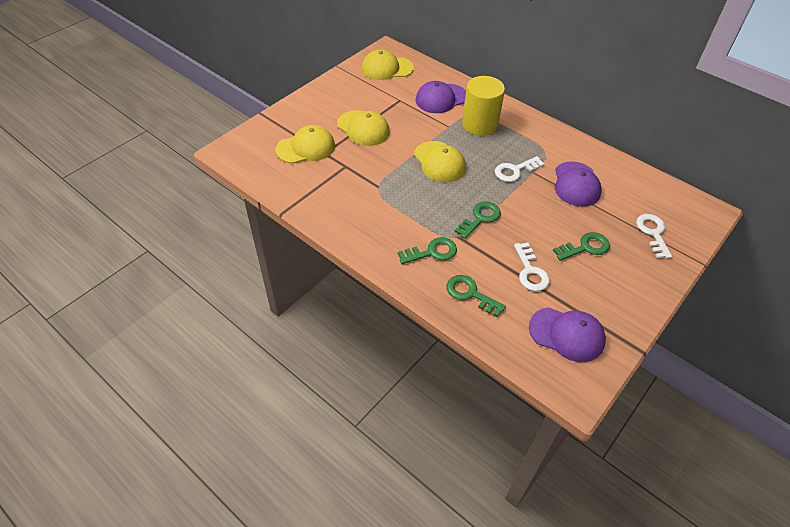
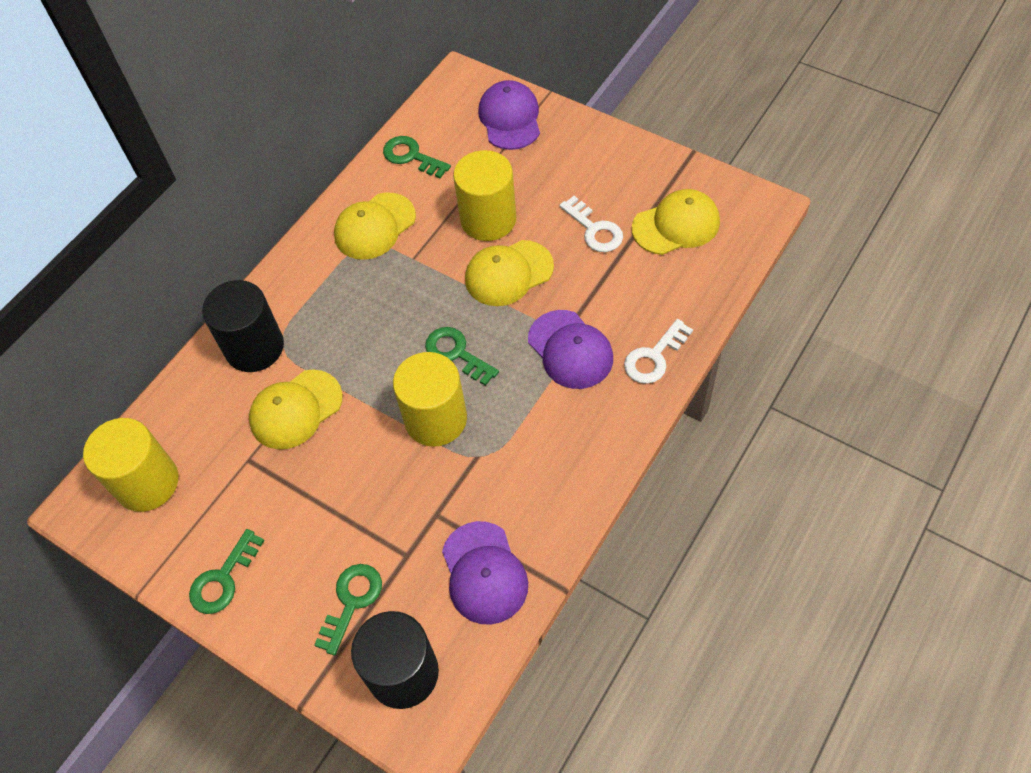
black cylinder: 0 -> 2
white key: 3 -> 2
yellow cylinder: 1 -> 3

